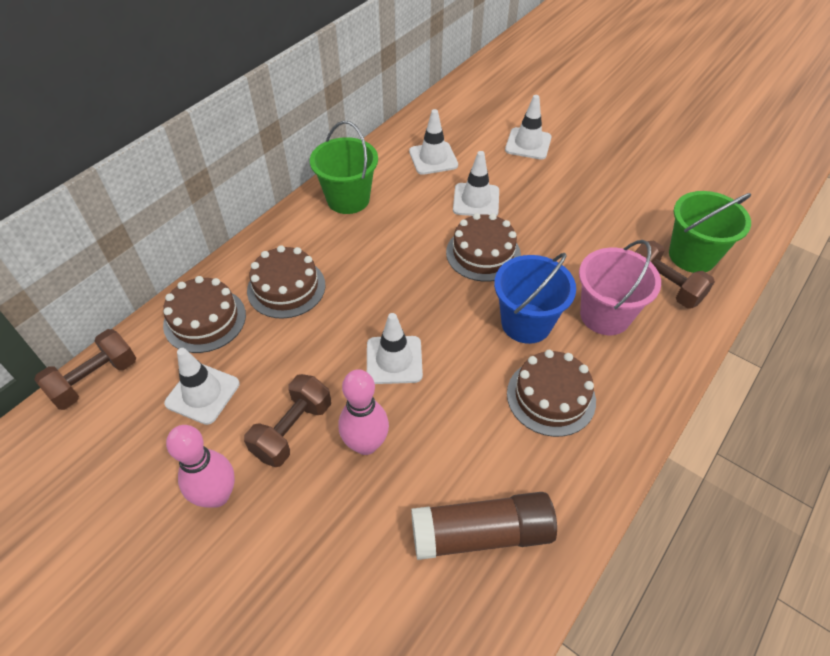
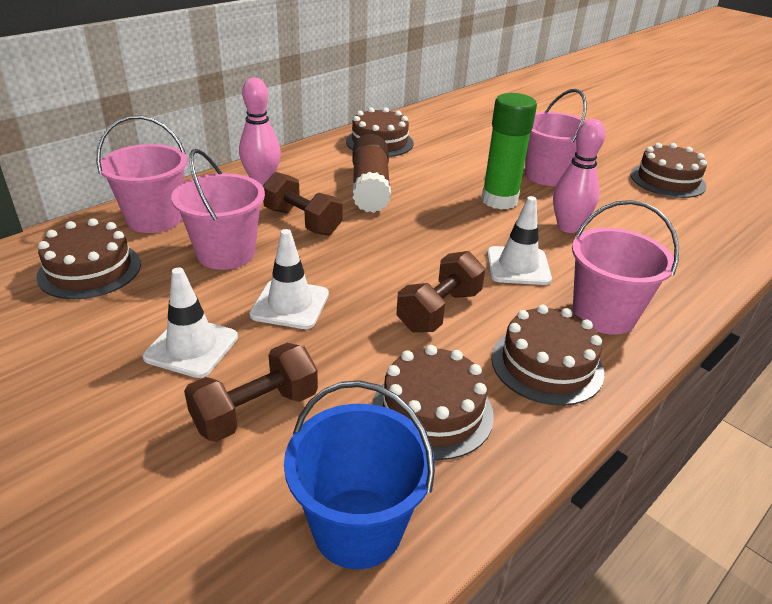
brown cake: 4 -> 5
green bucket: 2 -> 0
green glue stick: 0 -> 1
pink bucket: 1 -> 4
white traffic cone: 5 -> 3

